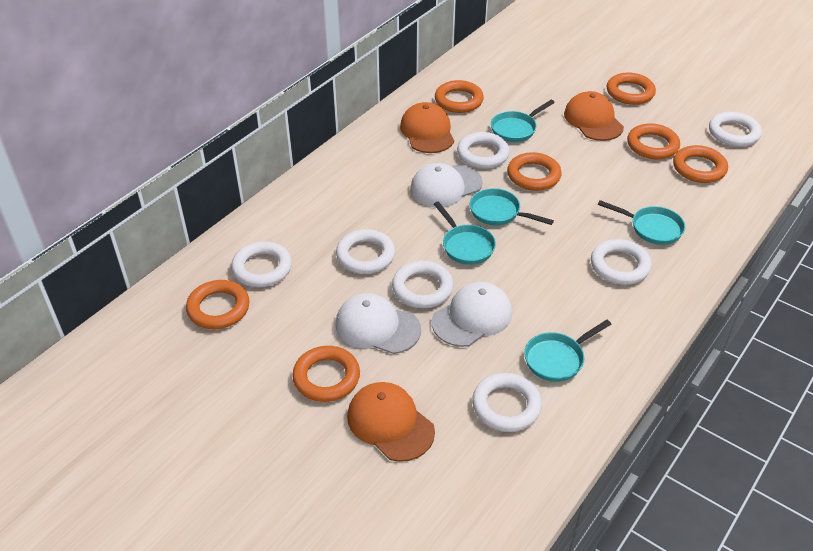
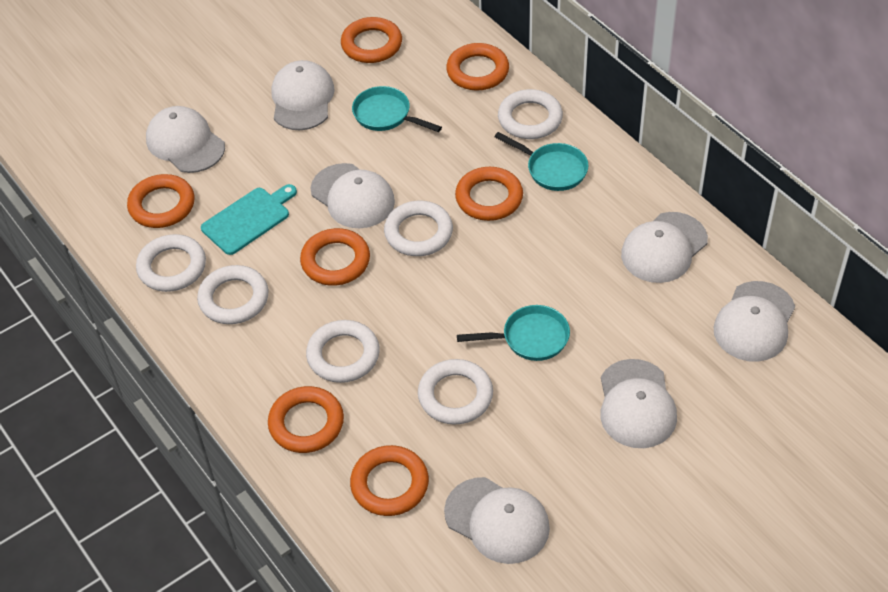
orange cap: 3 -> 0
turquoise cutting board: 0 -> 1
turquoise pan: 5 -> 3
white cap: 3 -> 7
white ring: 7 -> 6

